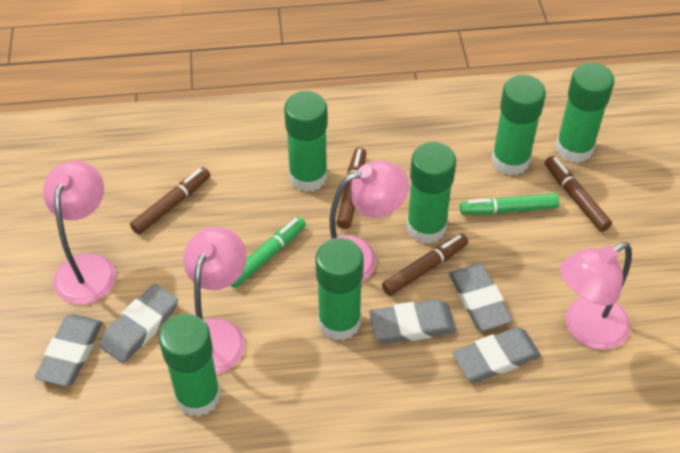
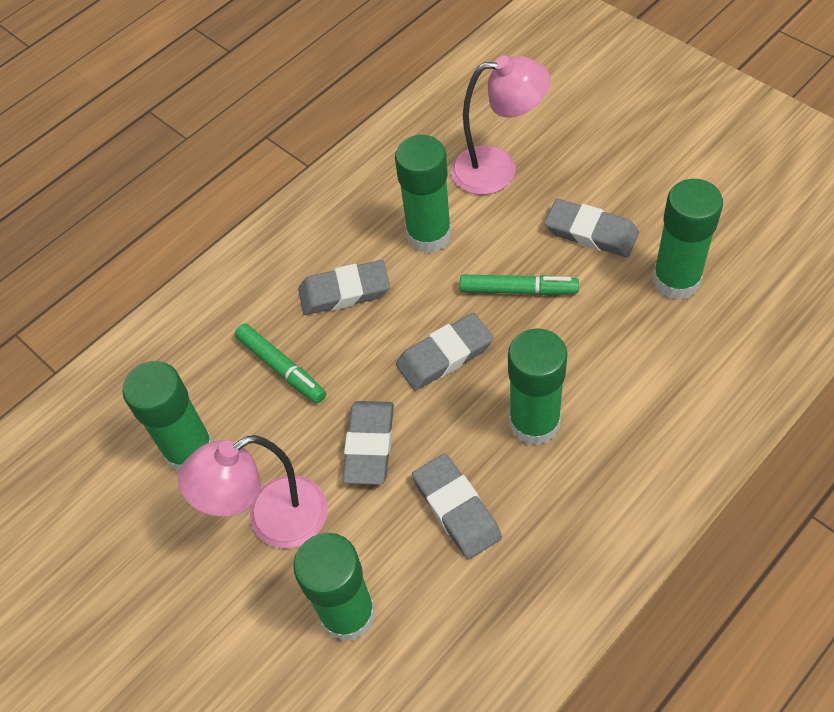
brown marker: 4 -> 0
green glue stick: 6 -> 5
pink lamp: 4 -> 2

